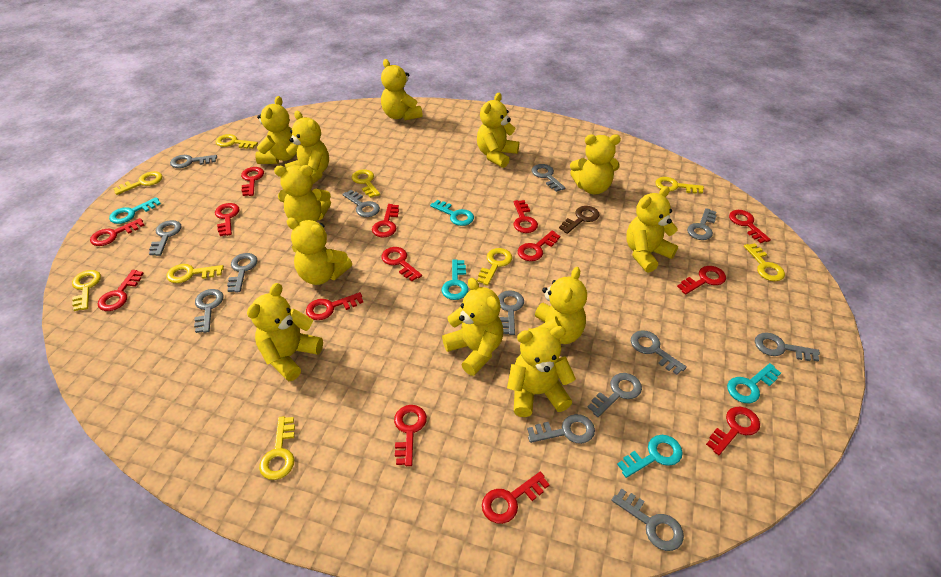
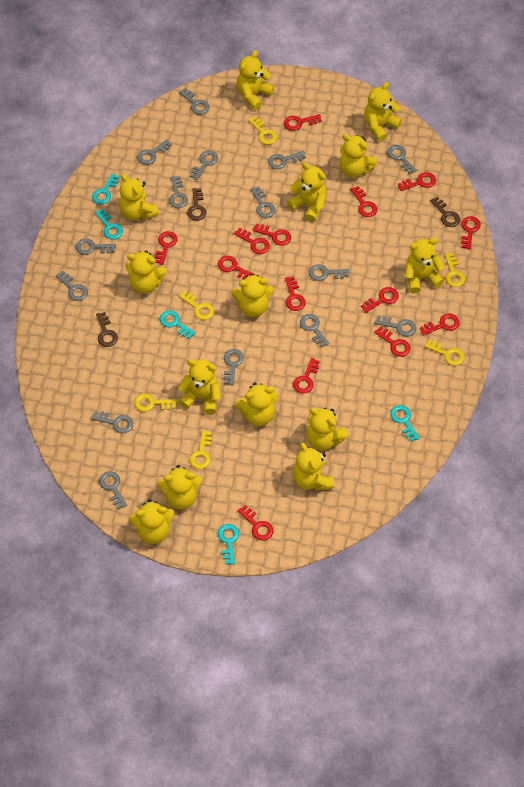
brown key: 1 -> 3
grey key: 13 -> 15
yellow key: 9 -> 6
yellow teddy bear: 12 -> 14

